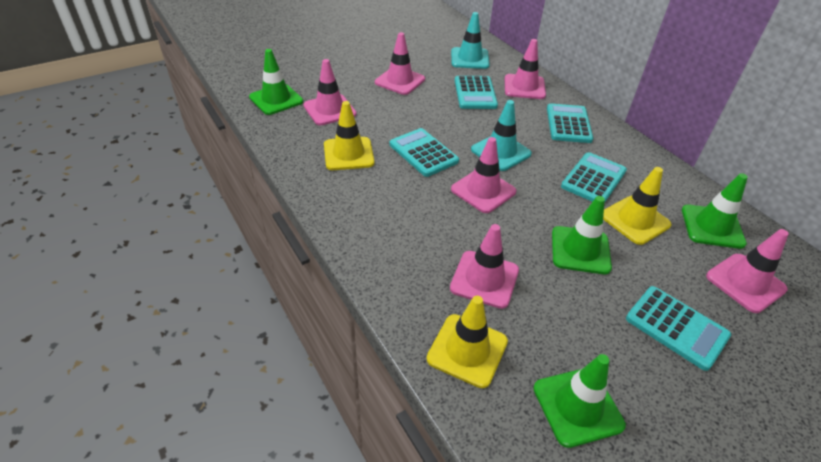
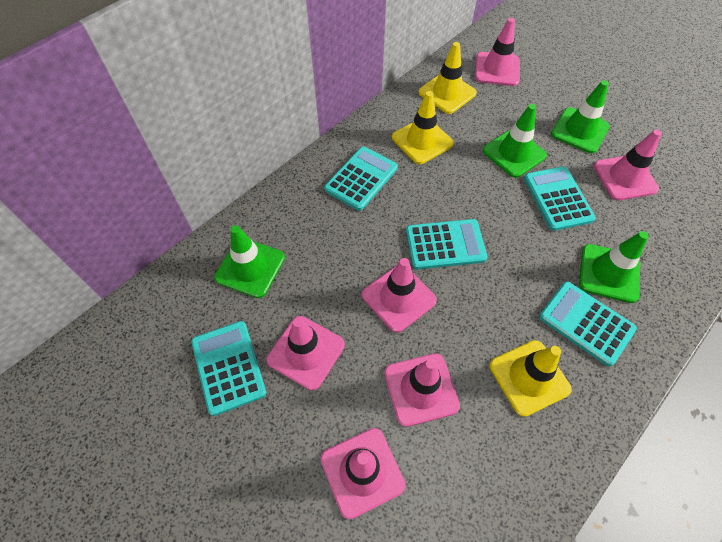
turquoise traffic cone: 2 -> 0

